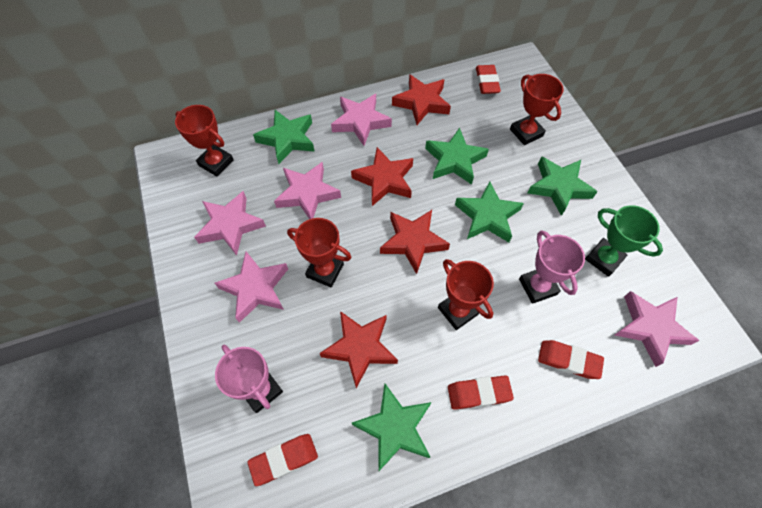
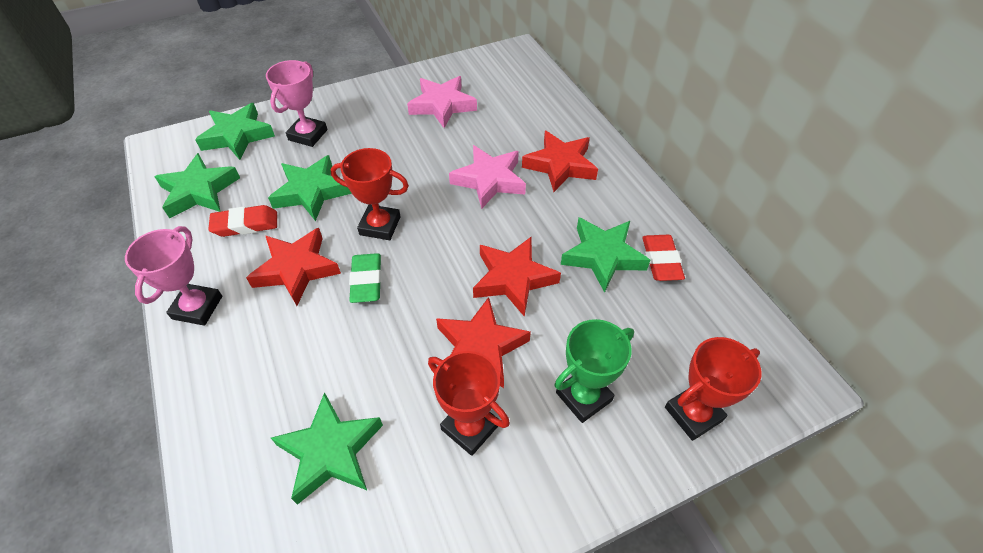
green eraser: 0 -> 1
pink star: 5 -> 2
red eraser: 4 -> 2
red trophy: 4 -> 3

